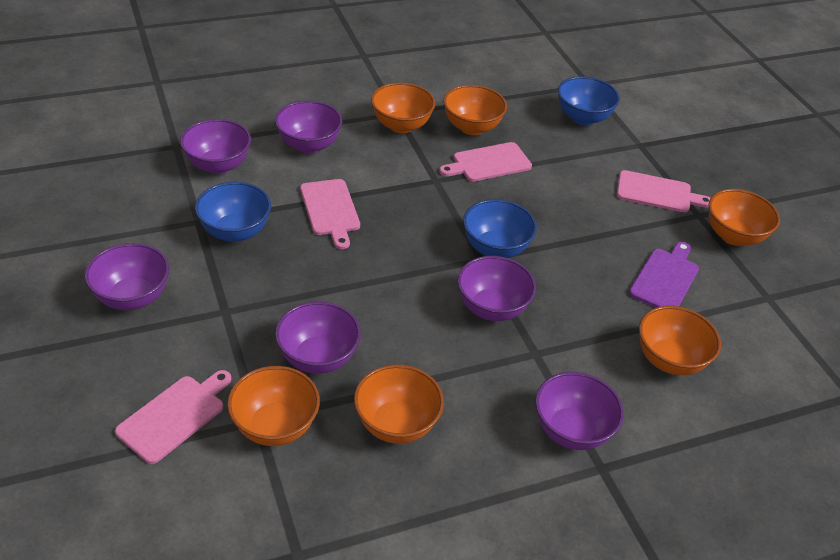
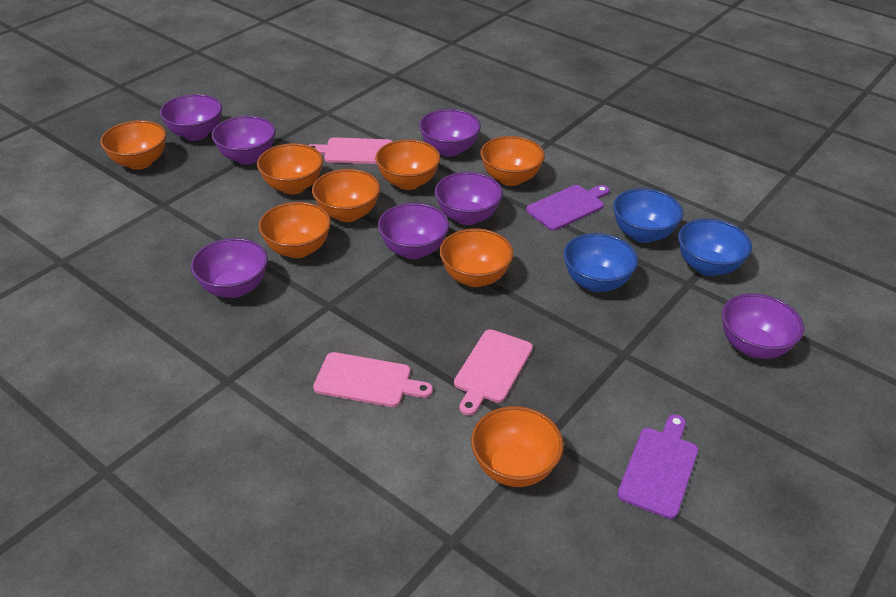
orange bowl: 6 -> 8
pink cutting board: 4 -> 3
purple bowl: 6 -> 7
purple cutting board: 1 -> 2

